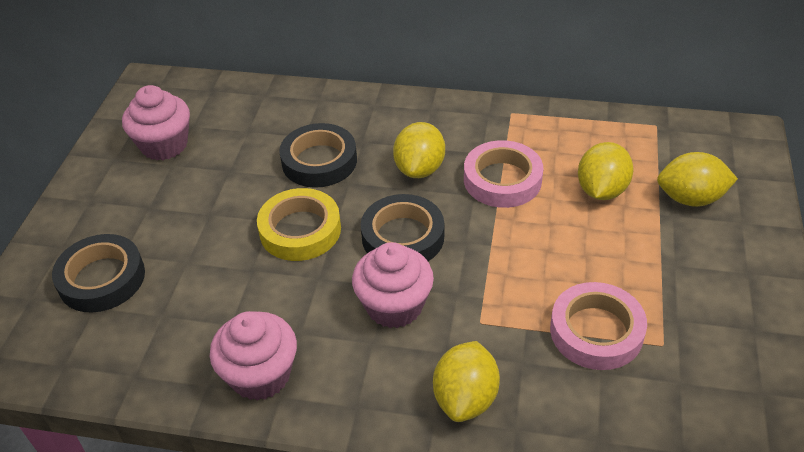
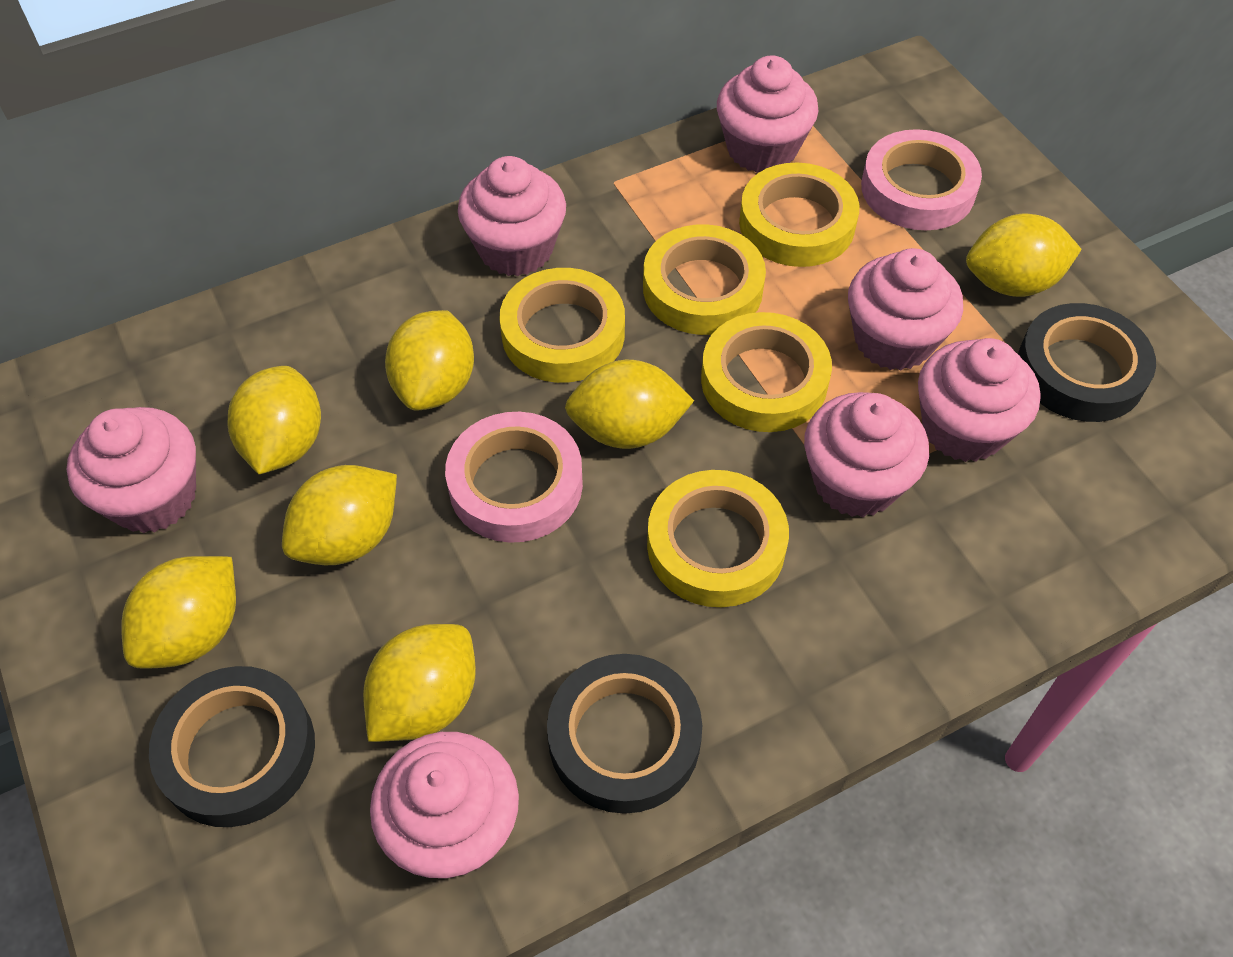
pink cupcake: 3 -> 7
yellow lemon: 4 -> 7
yellow tape: 1 -> 5

